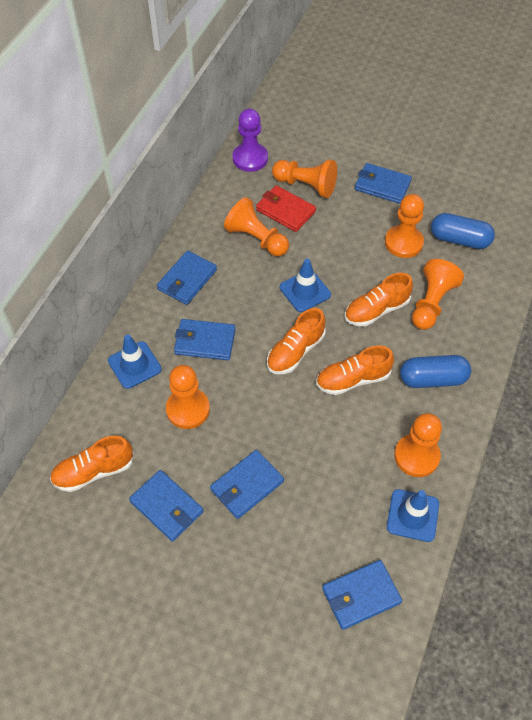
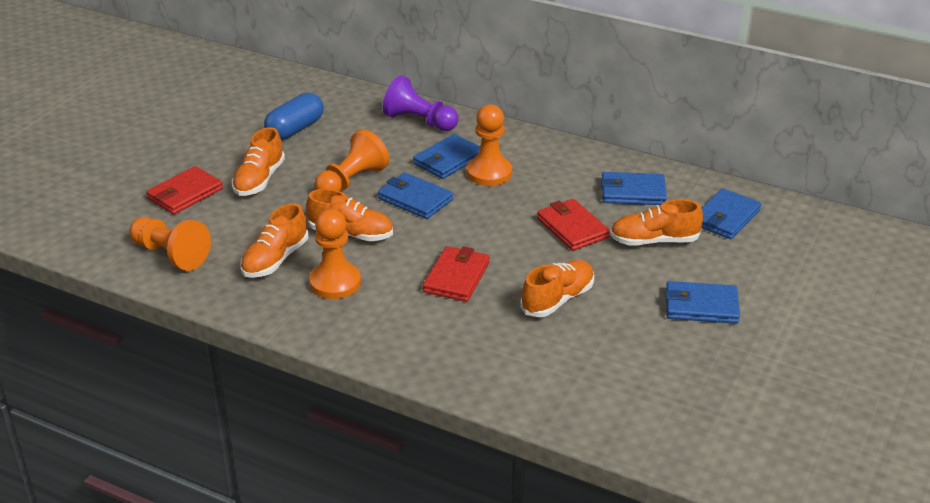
blue capsule: 2 -> 1
blue traffic cone: 3 -> 0
blue wallet: 6 -> 5
orange pawn: 6 -> 4
orange shoe: 4 -> 5
red wallet: 1 -> 3

